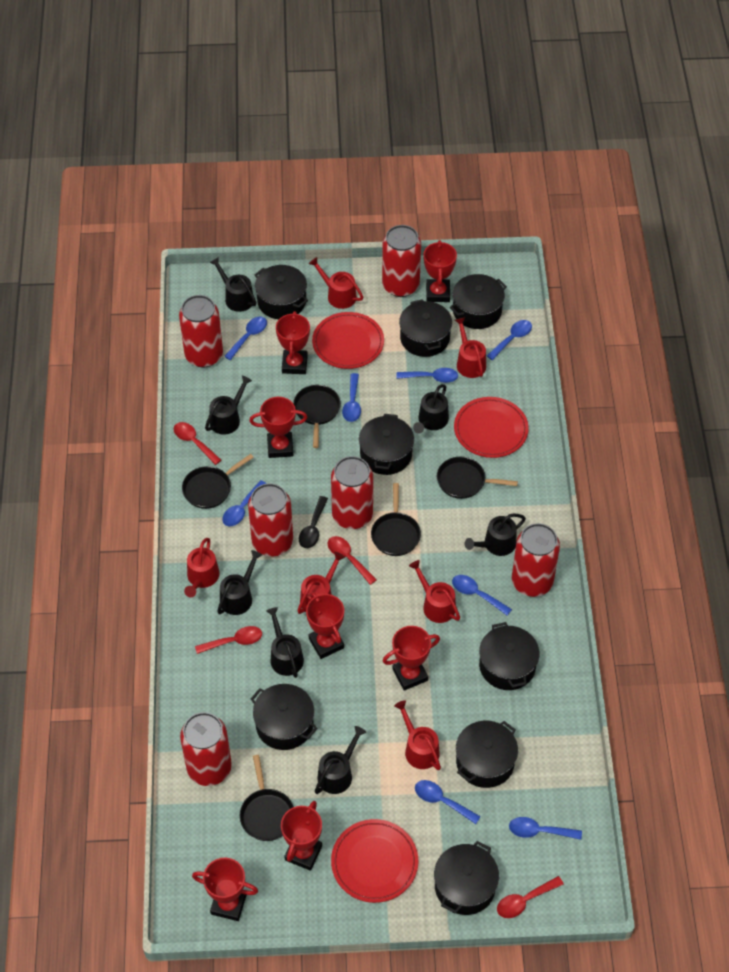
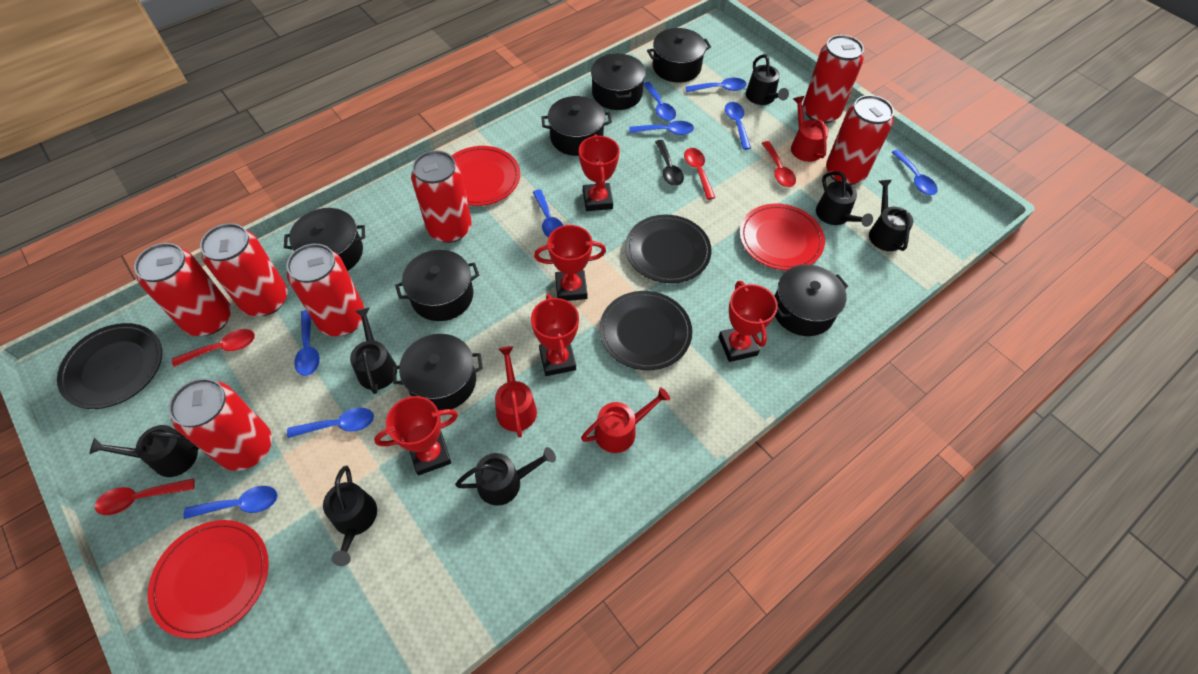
black pan: 5 -> 0
black plate: 0 -> 3
black pot: 8 -> 7
blue spoon: 8 -> 9
red can: 6 -> 7
red trophy: 7 -> 5
red watering can: 6 -> 3

